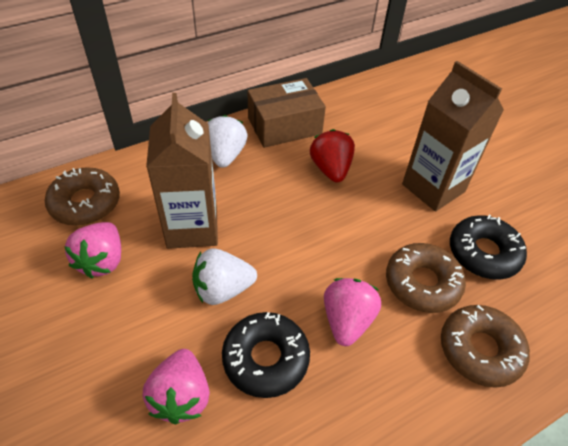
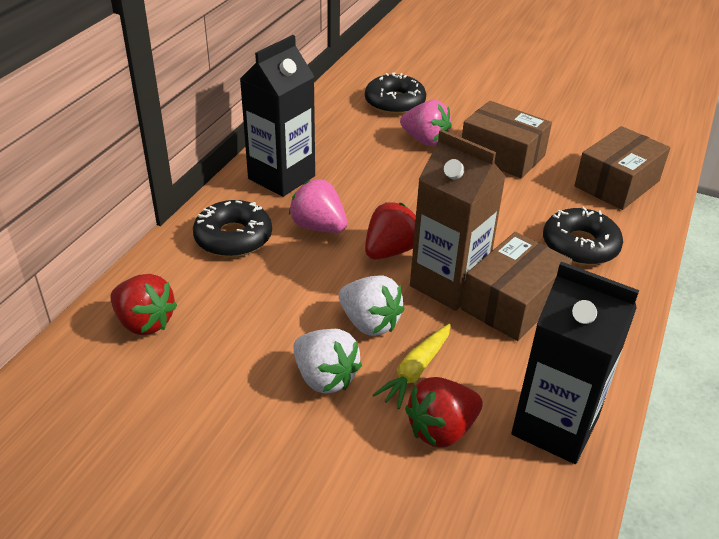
black carton: 0 -> 2
black donut: 2 -> 3
brown box: 1 -> 3
brown carton: 2 -> 1
brown donut: 3 -> 0
pink strawberry: 3 -> 2
red strawberry: 1 -> 3
yellow carrot: 0 -> 1

